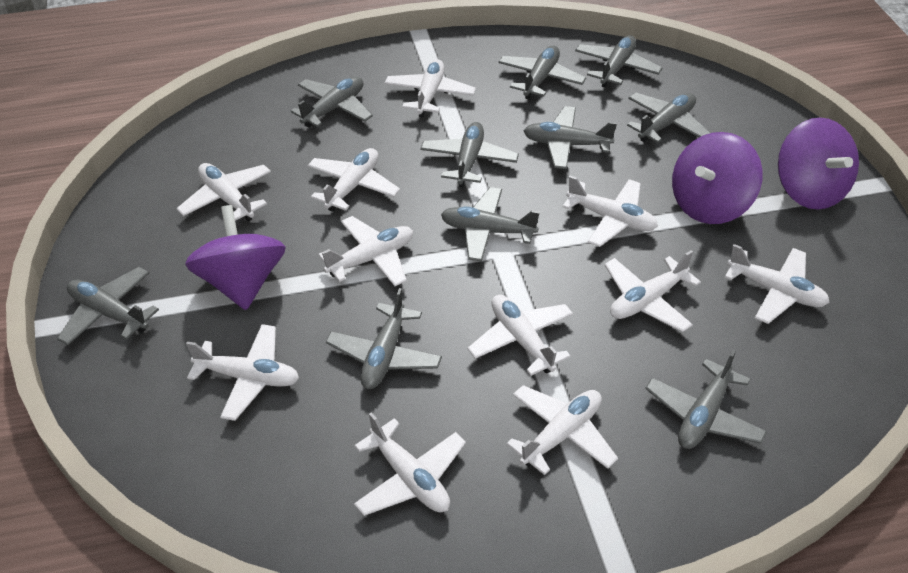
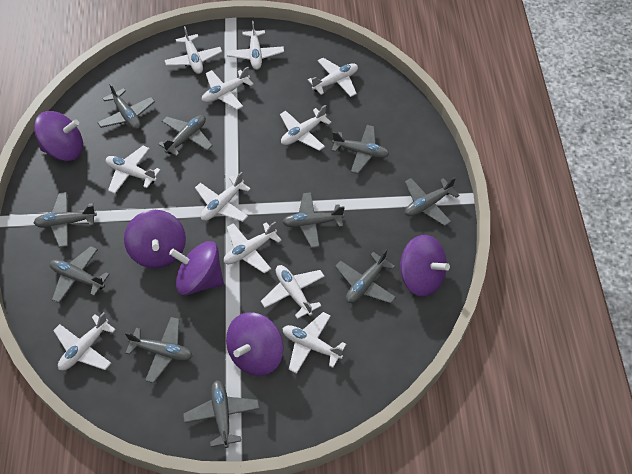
purple spinning top: 3 -> 5

